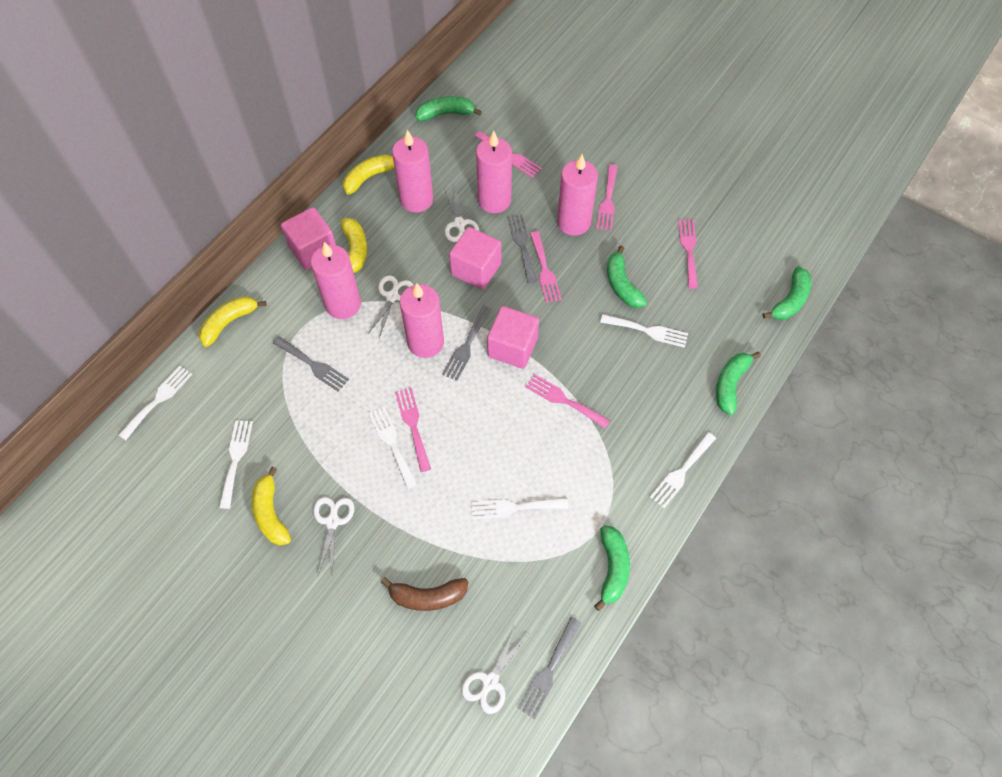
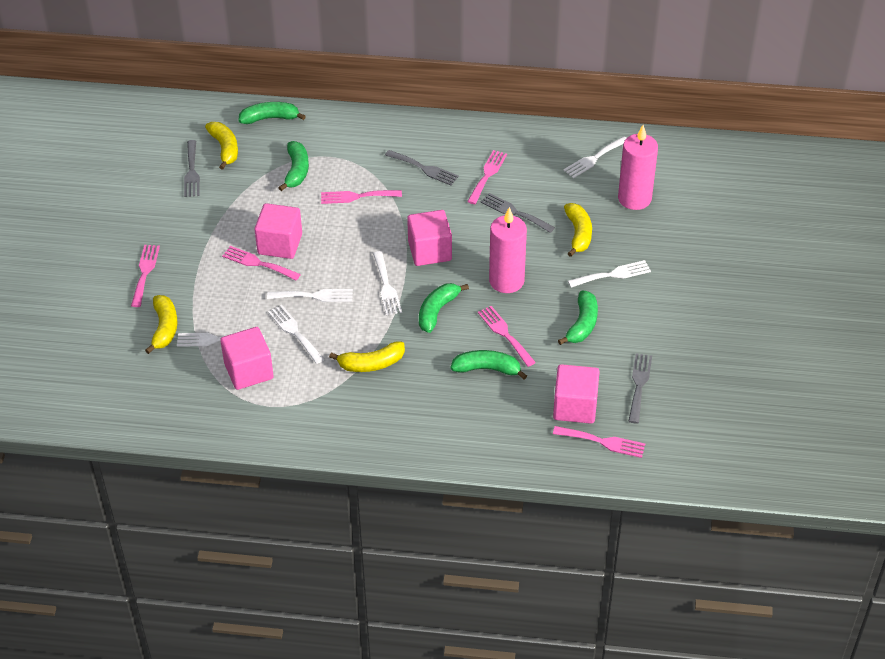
brown banana: 1 -> 0
pink candle: 5 -> 2
pink cube: 3 -> 4
white scissors: 4 -> 0

